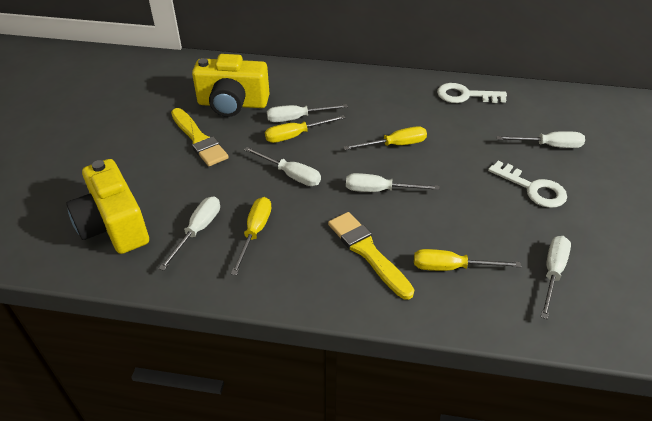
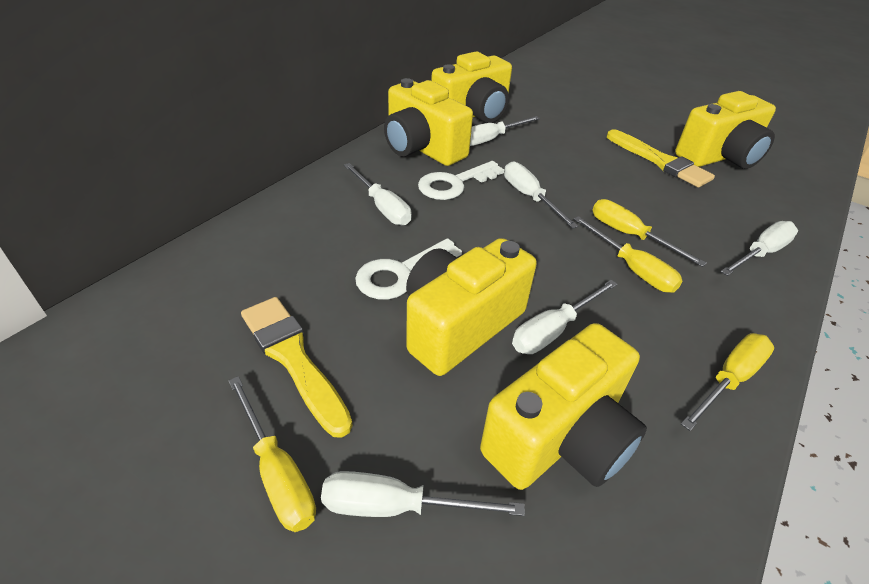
yellow camera: 2 -> 5

